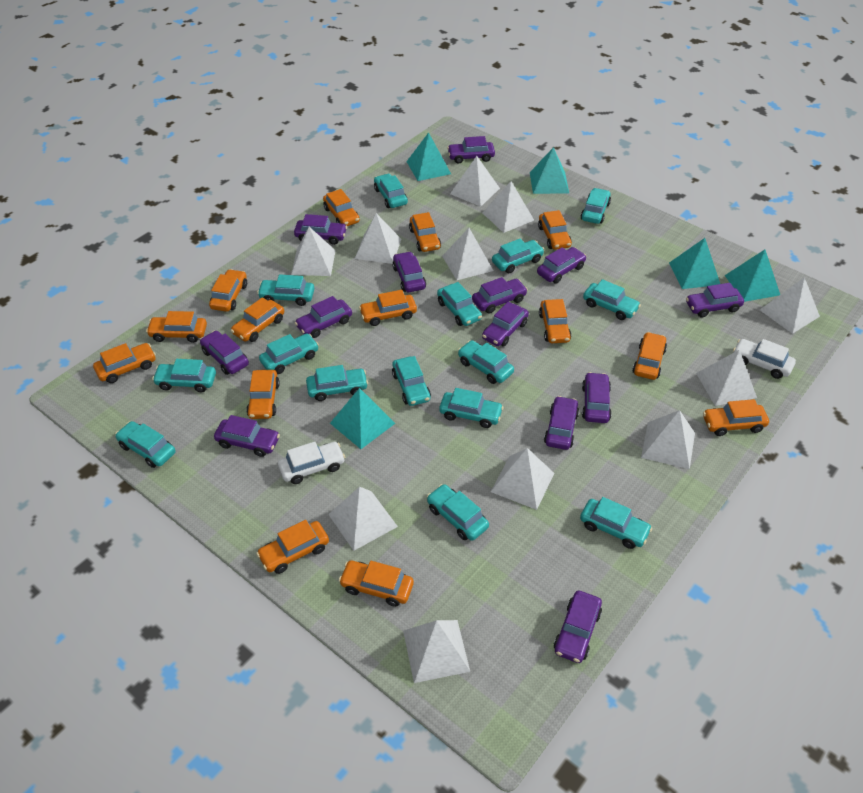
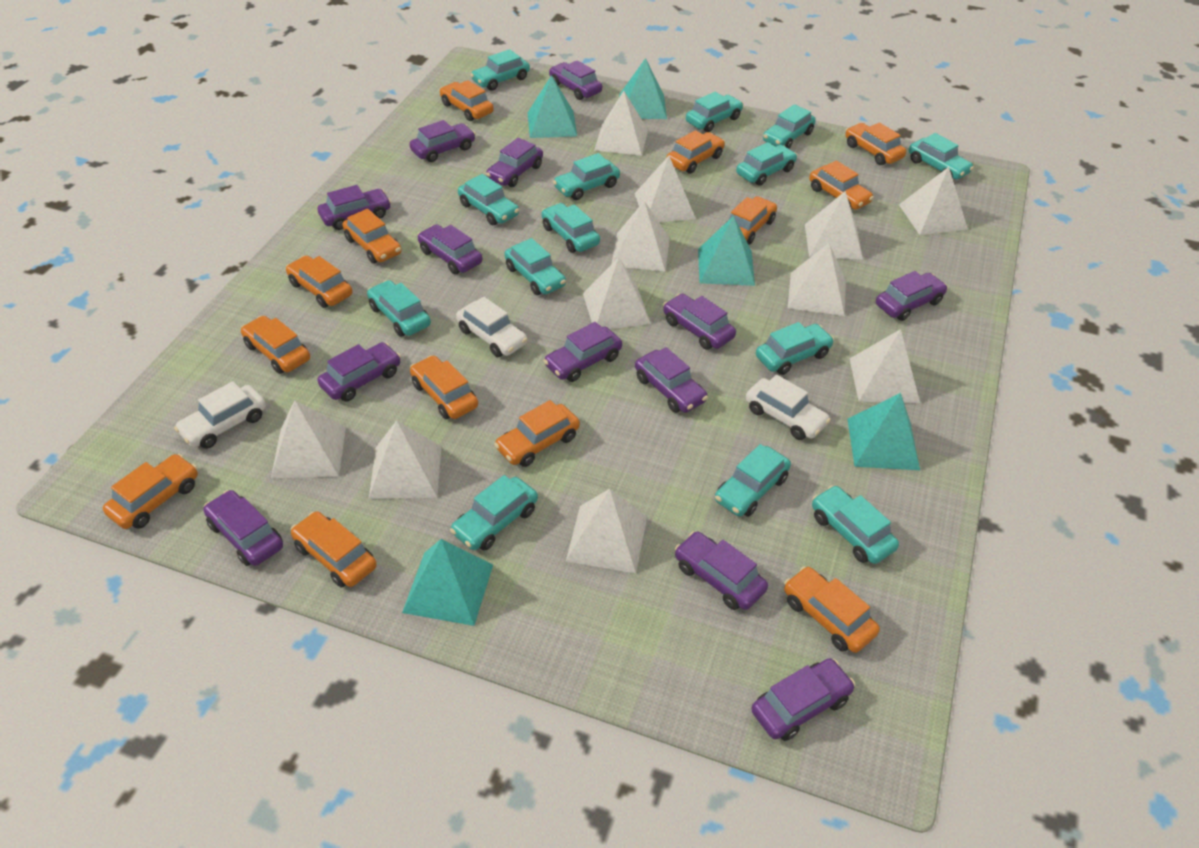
orange car: 14 -> 13
turquoise car: 15 -> 14
white car: 2 -> 3

